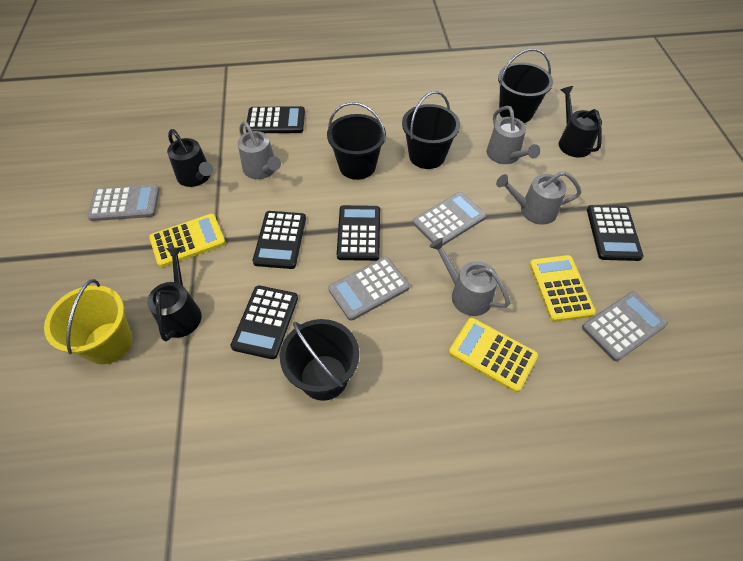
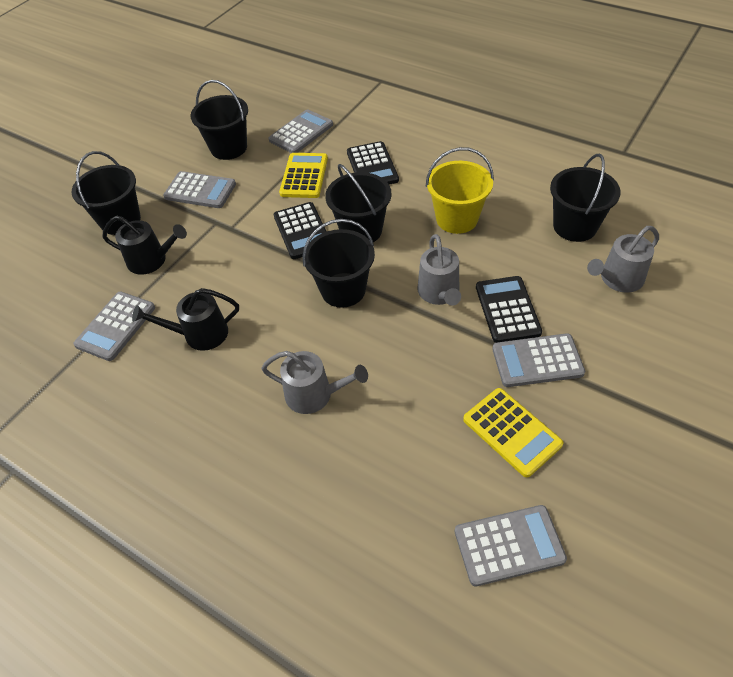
black bucket: 4 -> 5
black calculator: 5 -> 3
black watering can: 3 -> 2
grey calculator: 4 -> 5
grey watering can: 4 -> 3
yellow calculator: 3 -> 2

